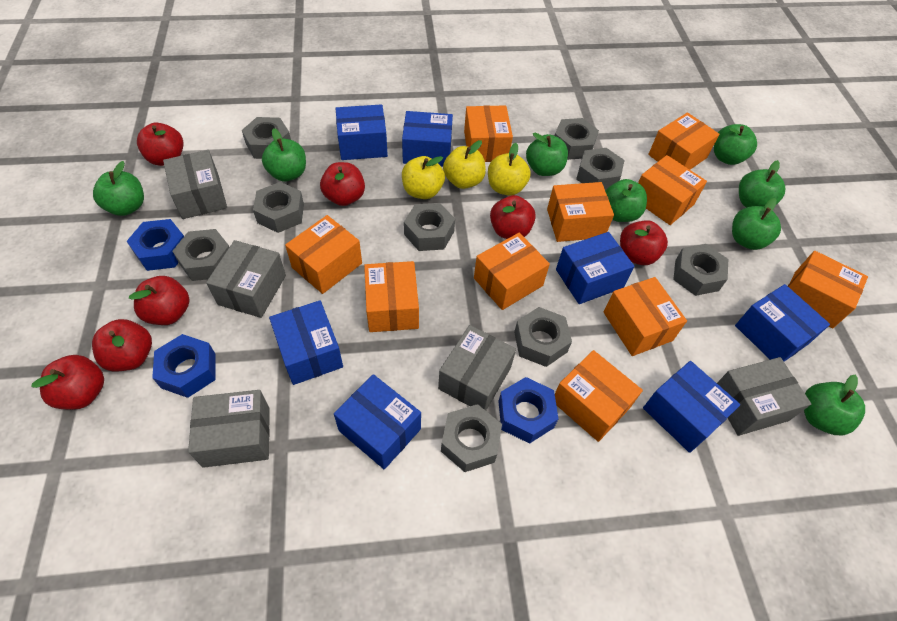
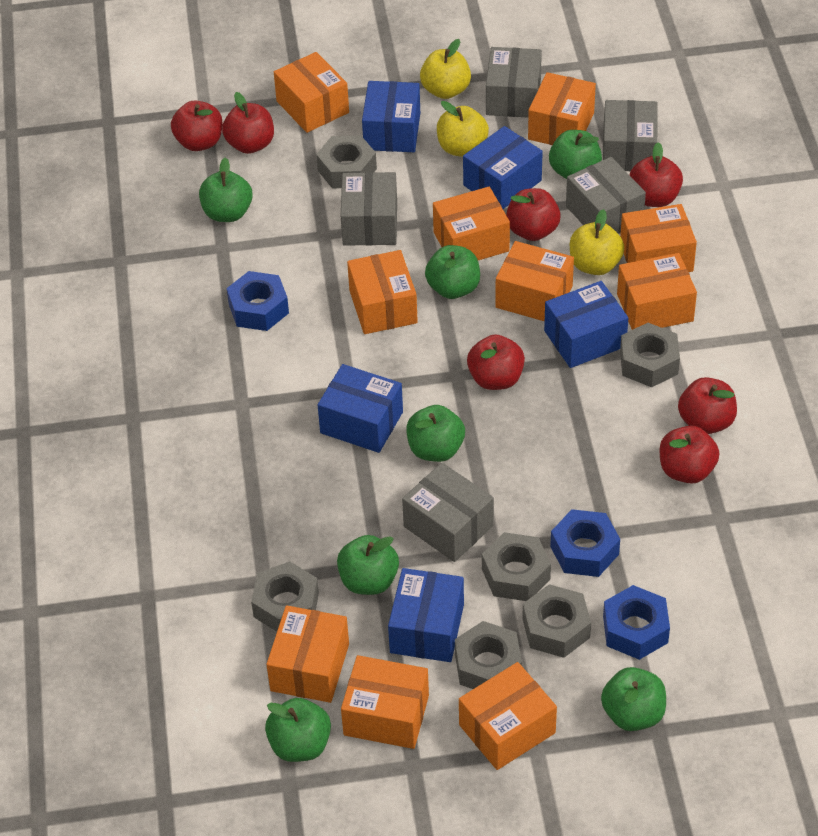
blue box: 7 -> 5
green apple: 8 -> 7
grey nut: 9 -> 6

